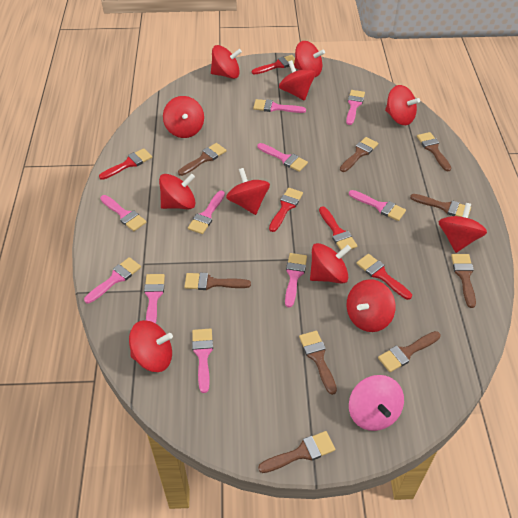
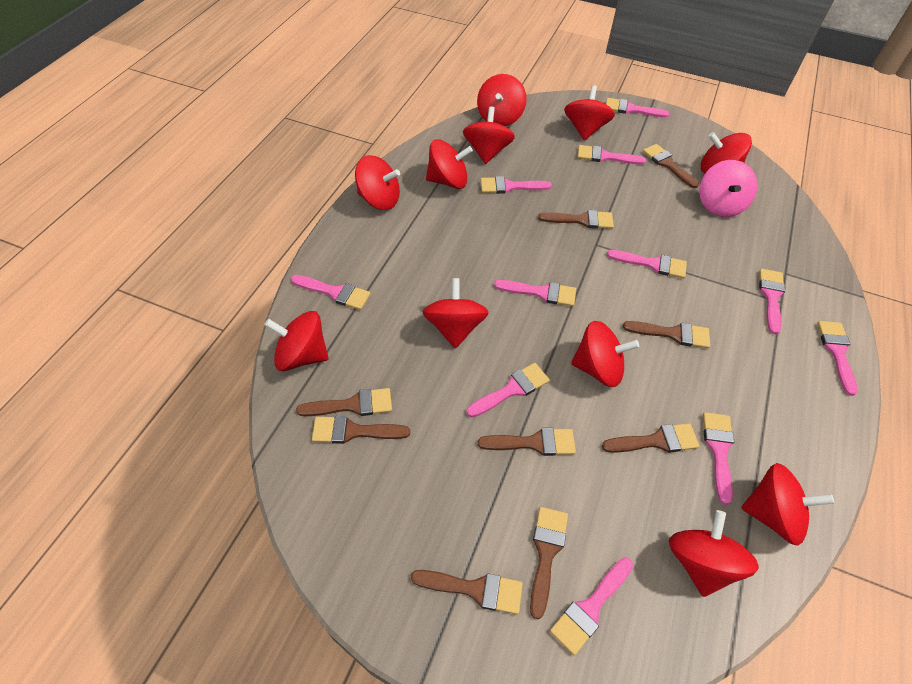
pink brush: 10 -> 11
red brush: 5 -> 0

